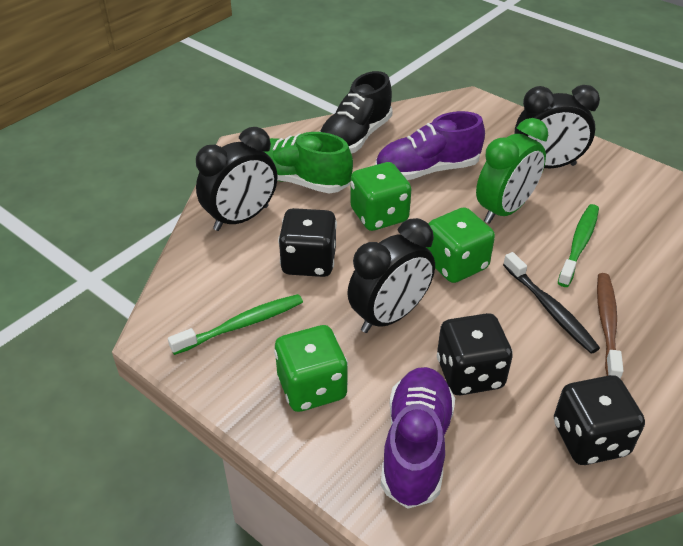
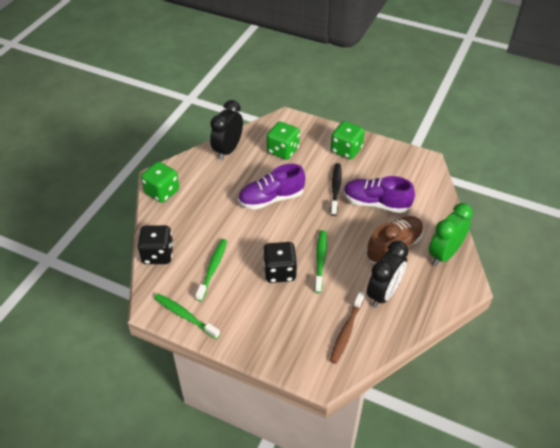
black clock: 3 -> 2
black dice: 3 -> 2
black shoe: 1 -> 0
brown shoe: 0 -> 1
green shoe: 1 -> 0
green toothbrush: 2 -> 3

